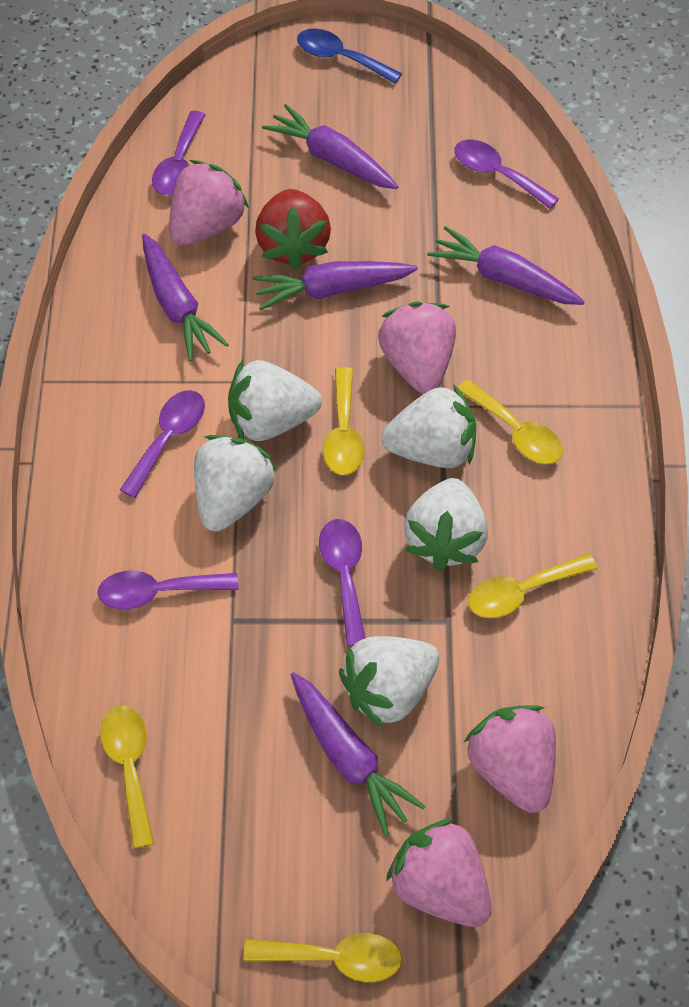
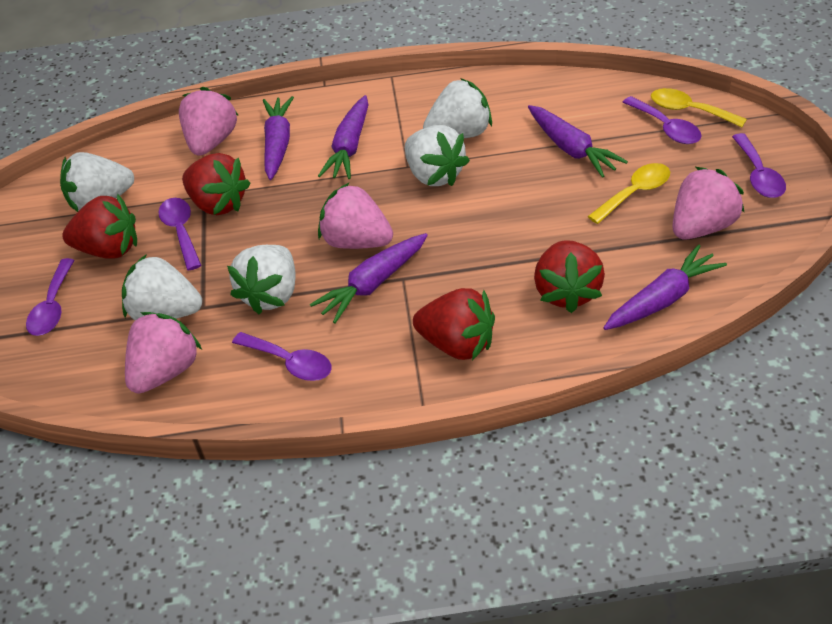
blue spoon: 1 -> 0
red strawberry: 1 -> 4
yellow spoon: 5 -> 2

